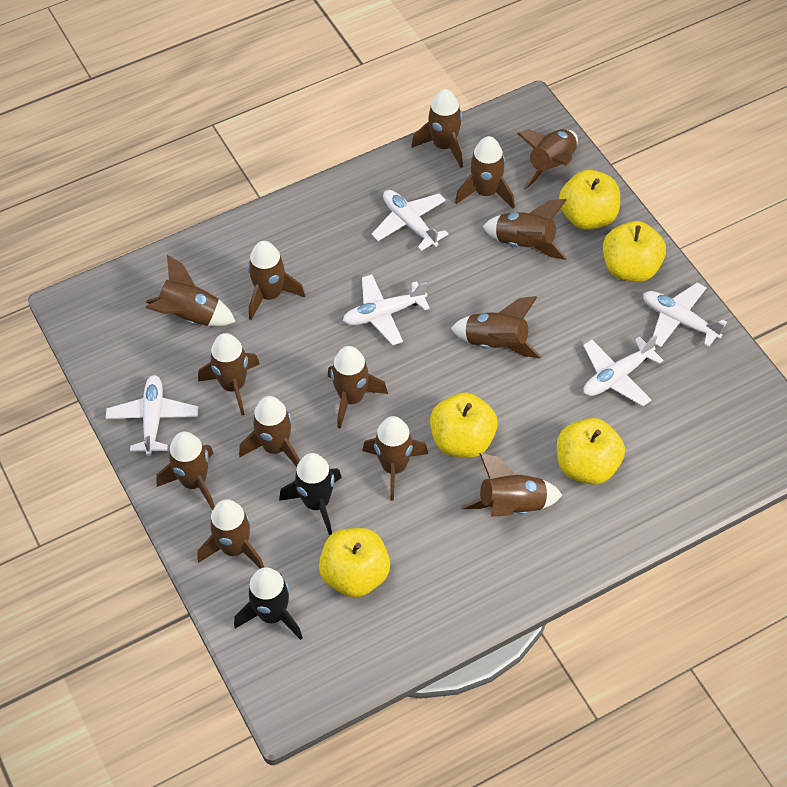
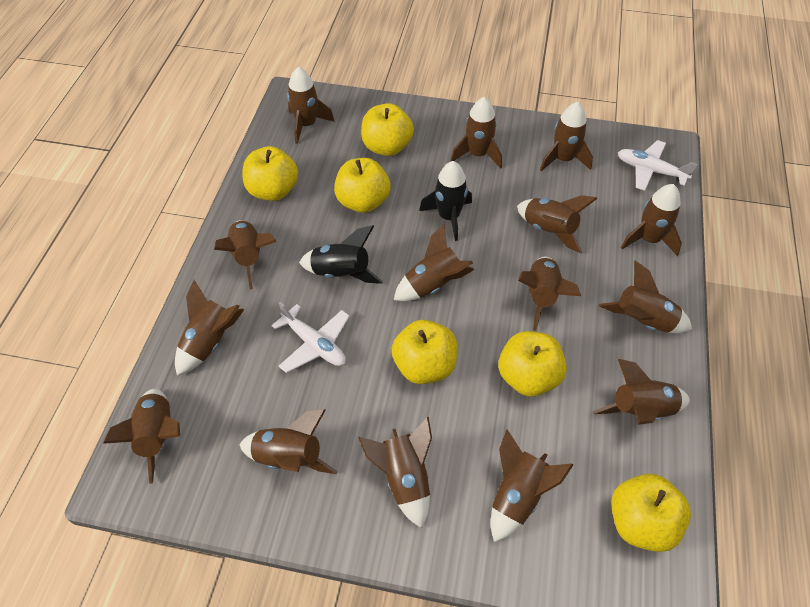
brown rocket: 14 -> 15
white plane: 5 -> 2
yellow apple: 5 -> 6

